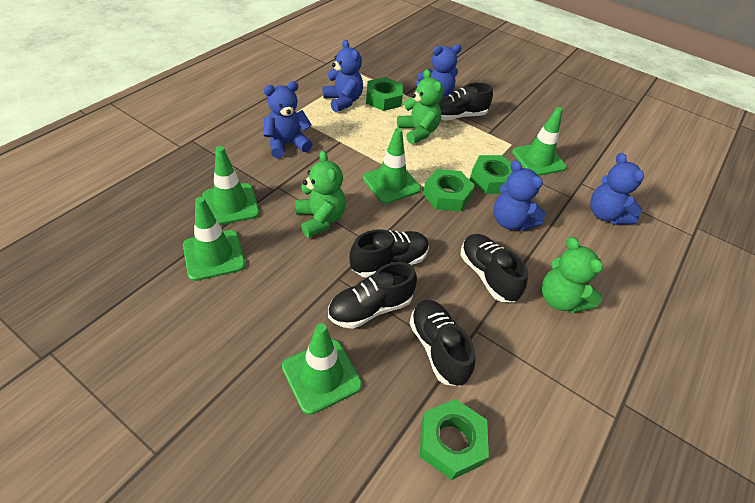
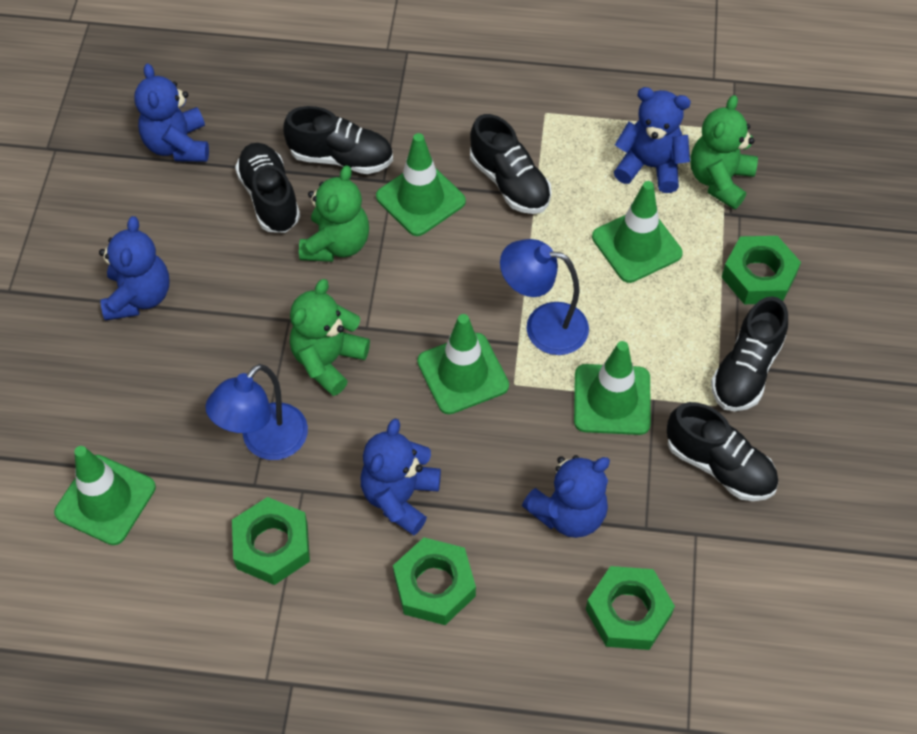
blue lamp: 0 -> 2

